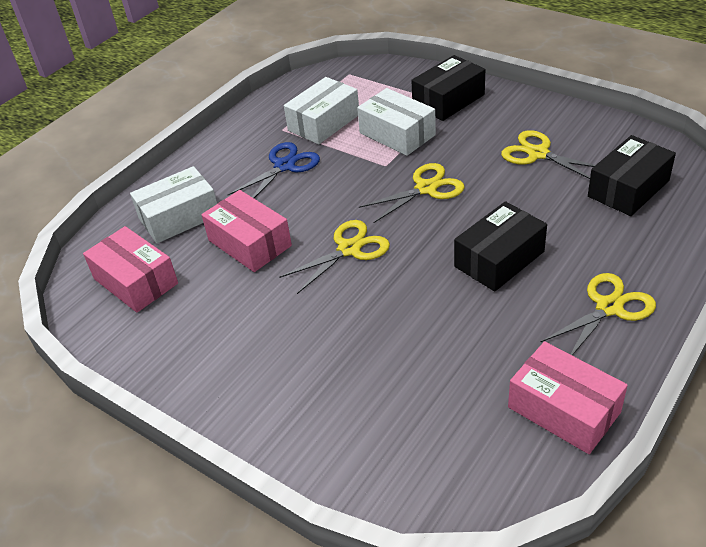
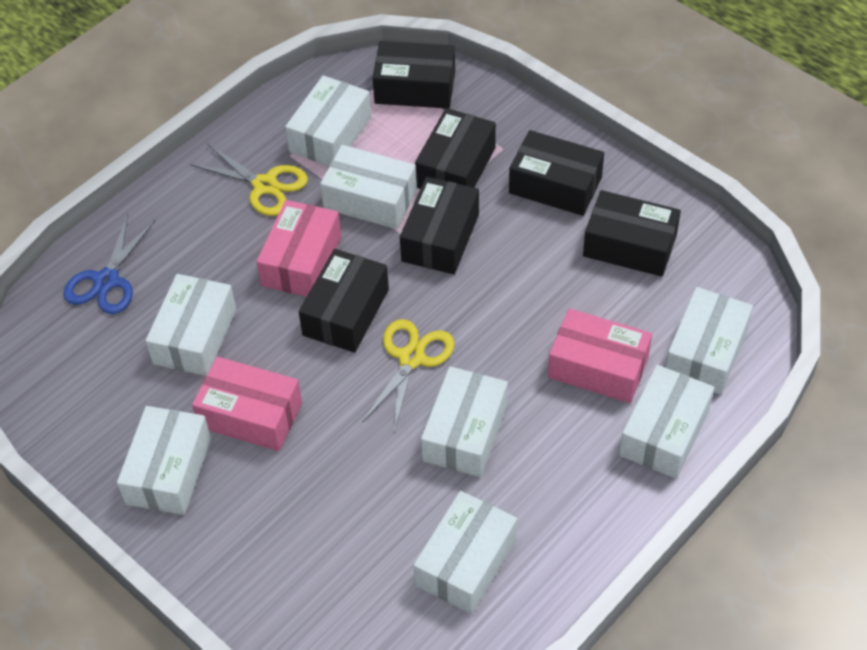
black box: 3 -> 6
white box: 3 -> 8
yellow scissors: 4 -> 2

